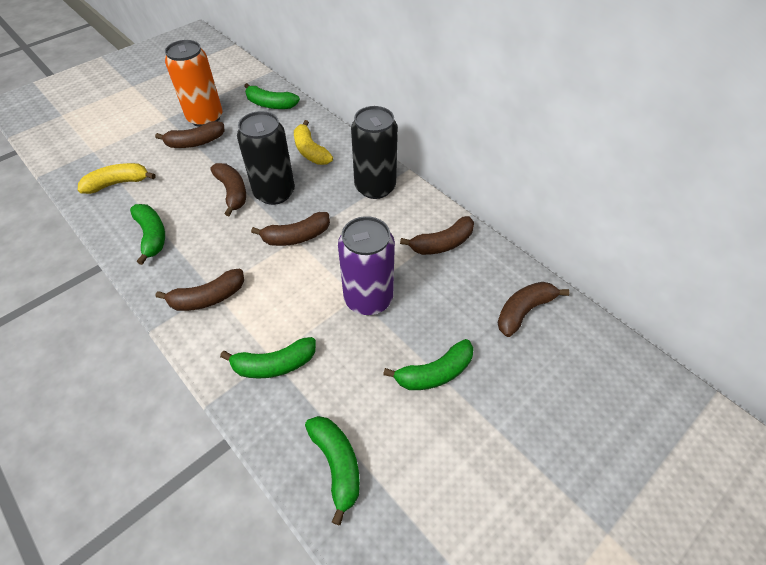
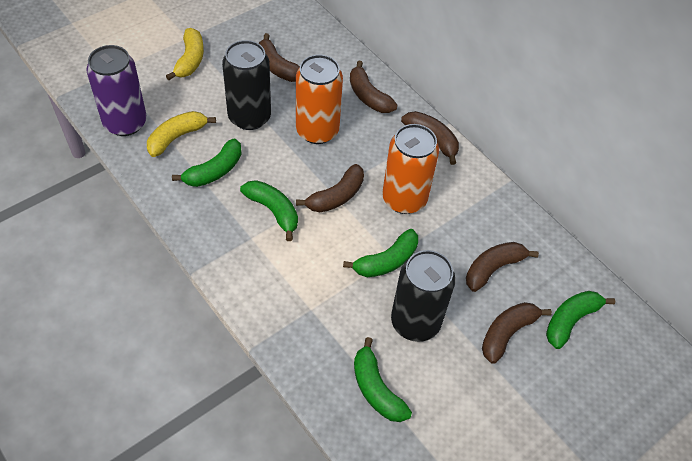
orange can: 1 -> 2

